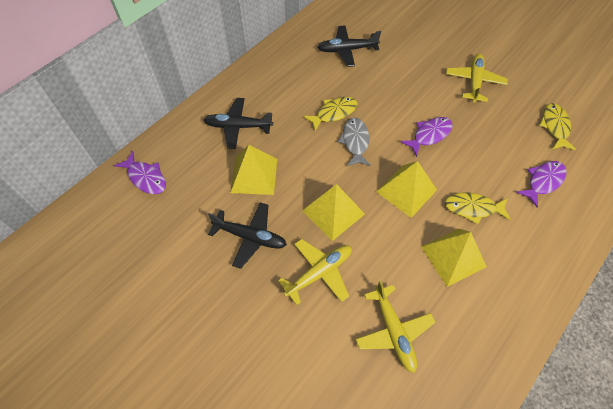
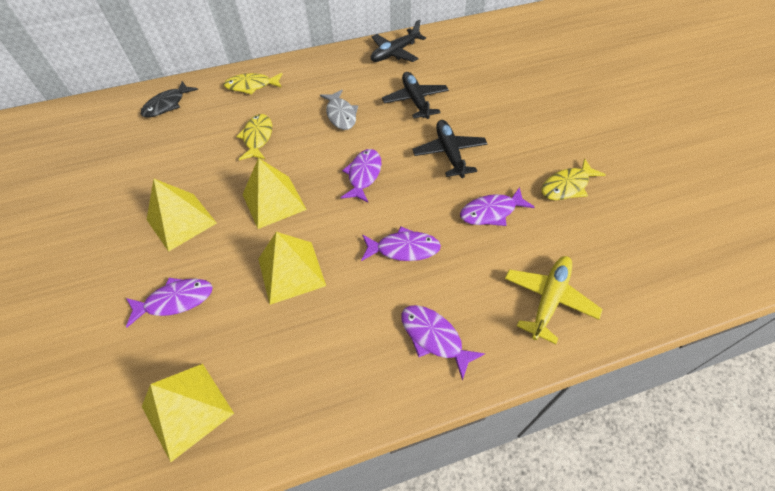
black fish: 0 -> 1
purple fish: 3 -> 5
yellow plane: 3 -> 1

